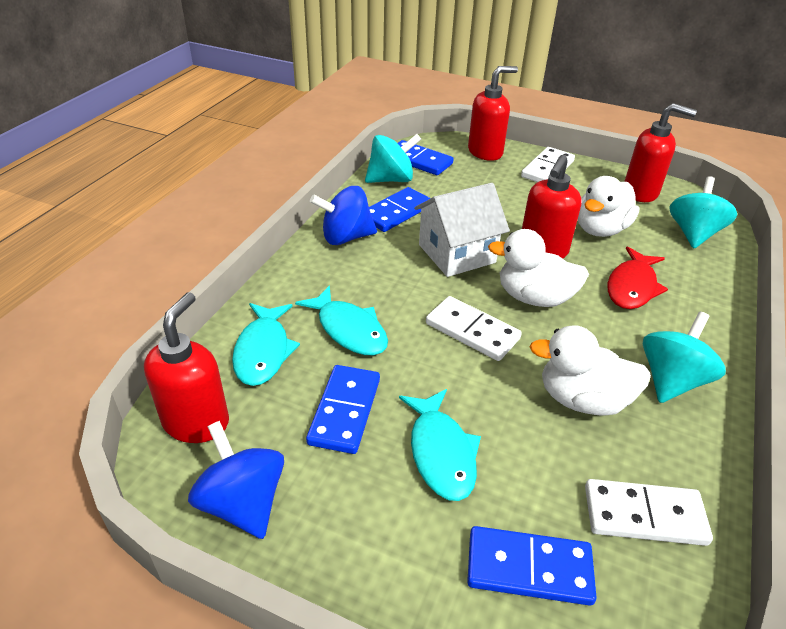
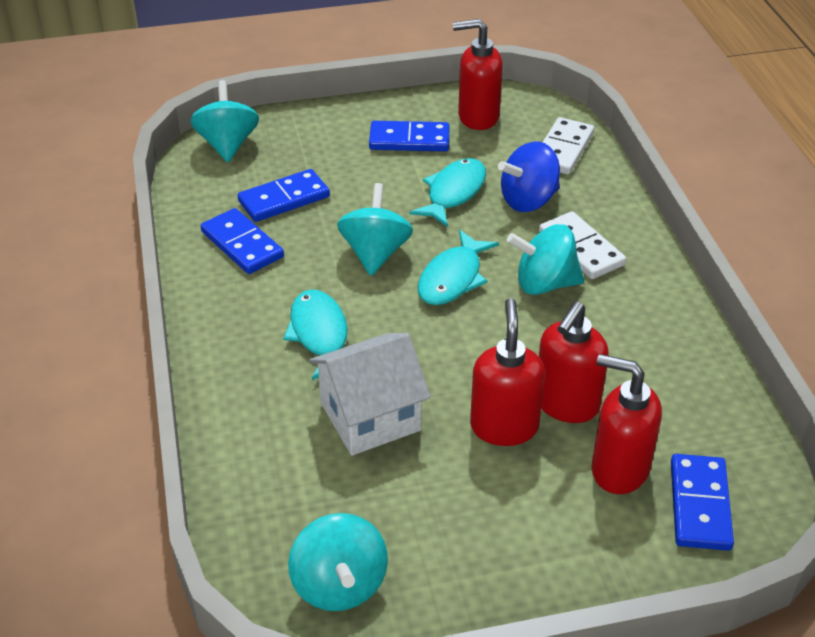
blue spinning top: 2 -> 1
red fish: 1 -> 0
turquoise spinning top: 3 -> 4
white domino: 3 -> 2
white duck: 3 -> 0

